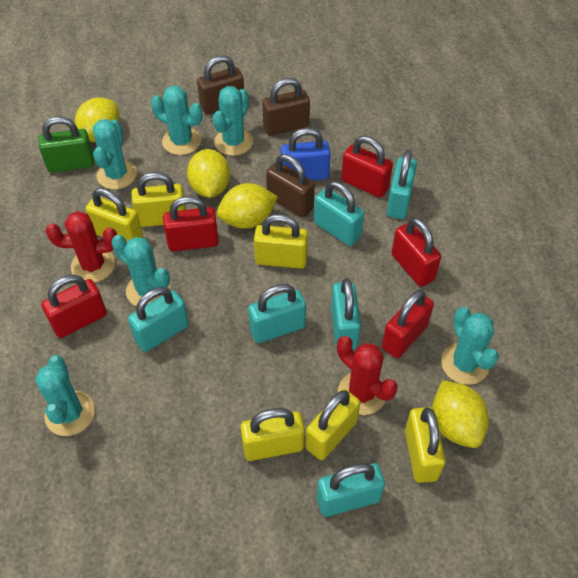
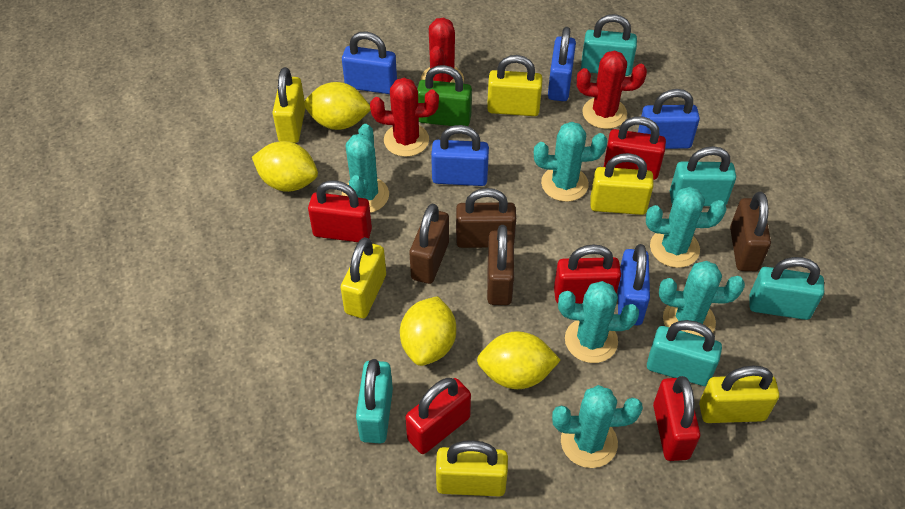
blue padlock: 1 -> 5
brown padlock: 3 -> 4
red cactus: 2 -> 3
turquoise padlock: 6 -> 5

